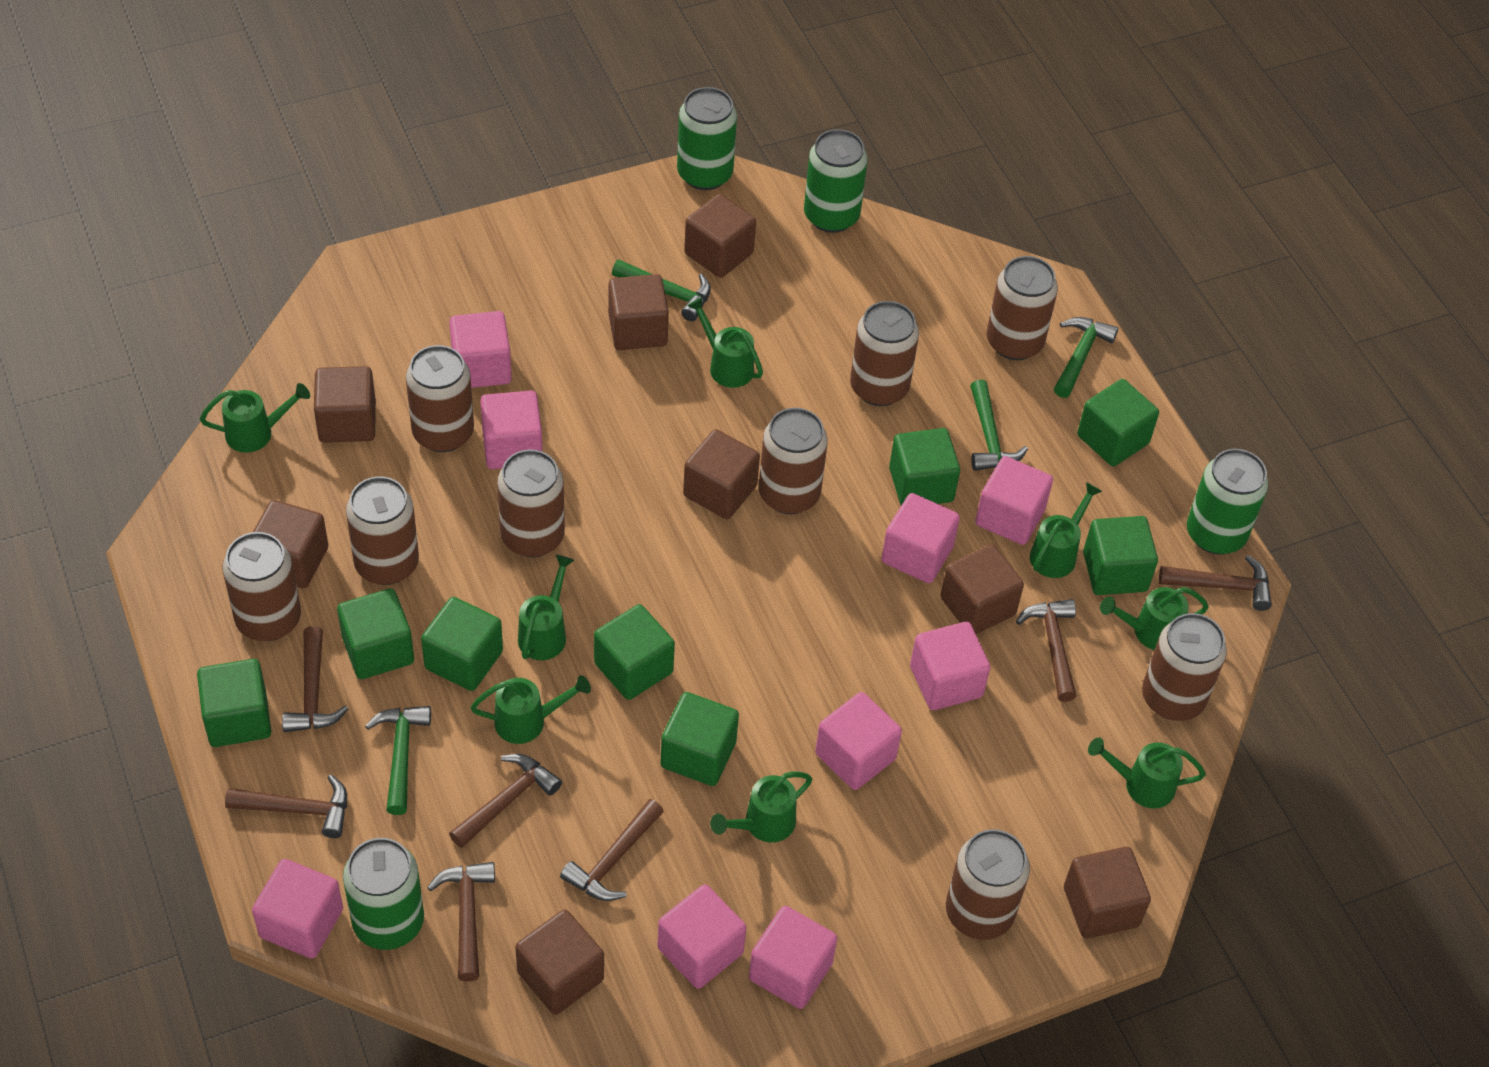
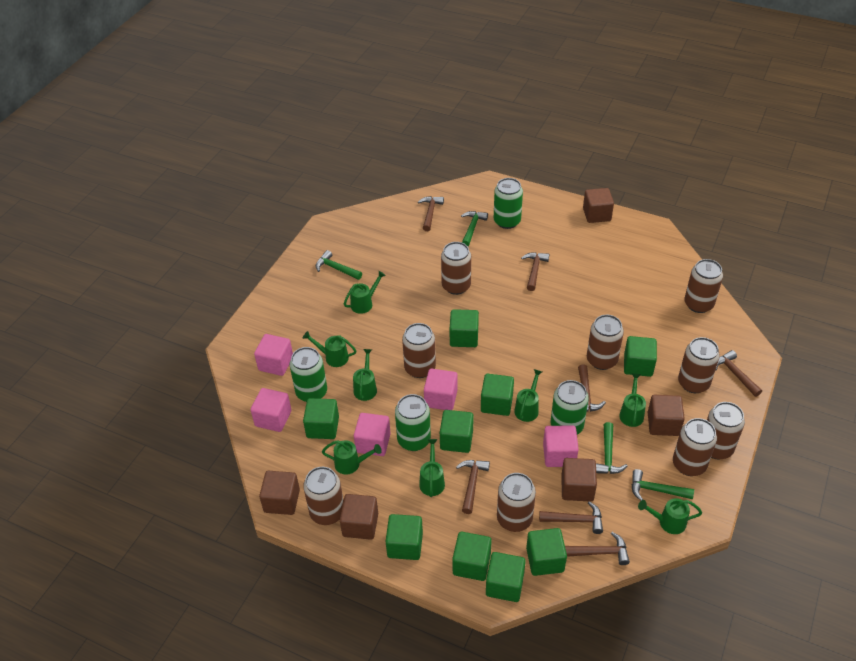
brown cube: 8 -> 5
green cube: 8 -> 9
pink cube: 9 -> 5

